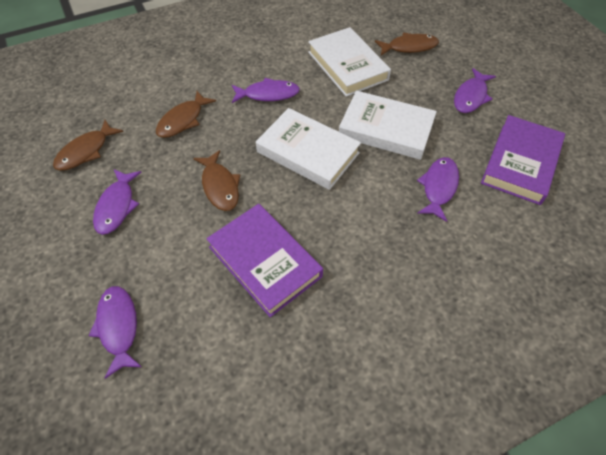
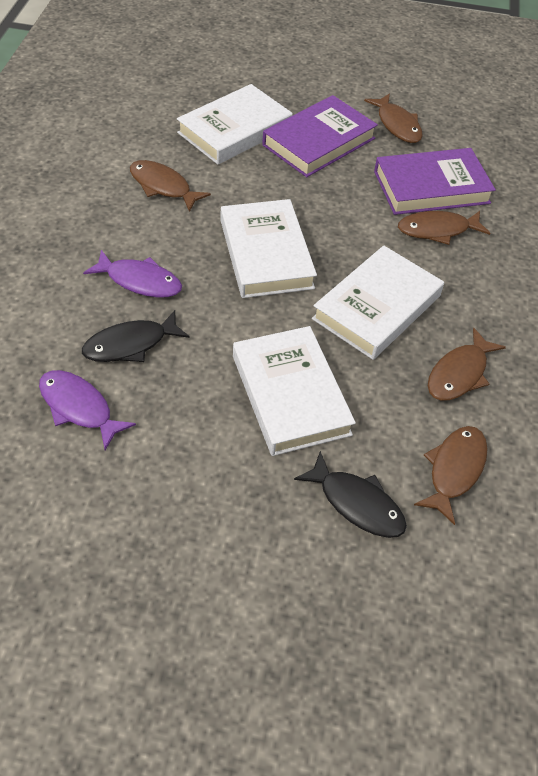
black fish: 0 -> 2
brown fish: 4 -> 5
purple fish: 5 -> 2
white book: 3 -> 4

